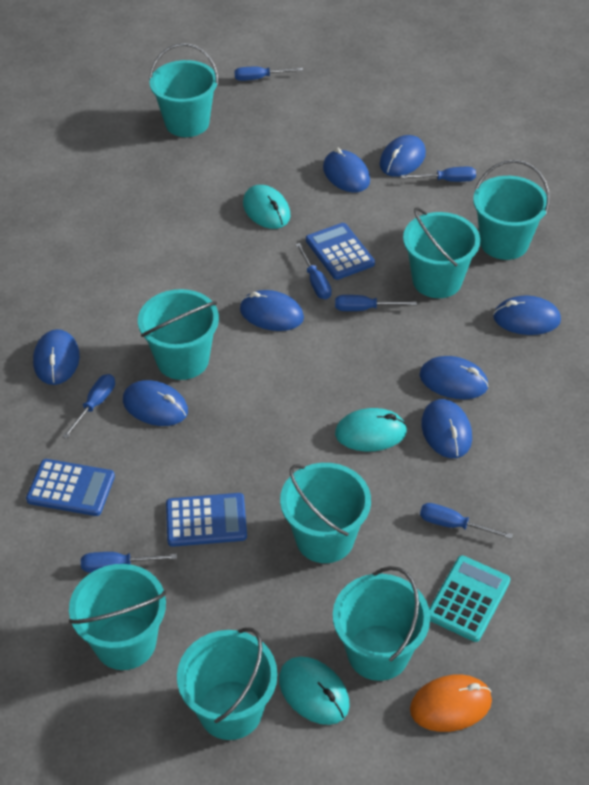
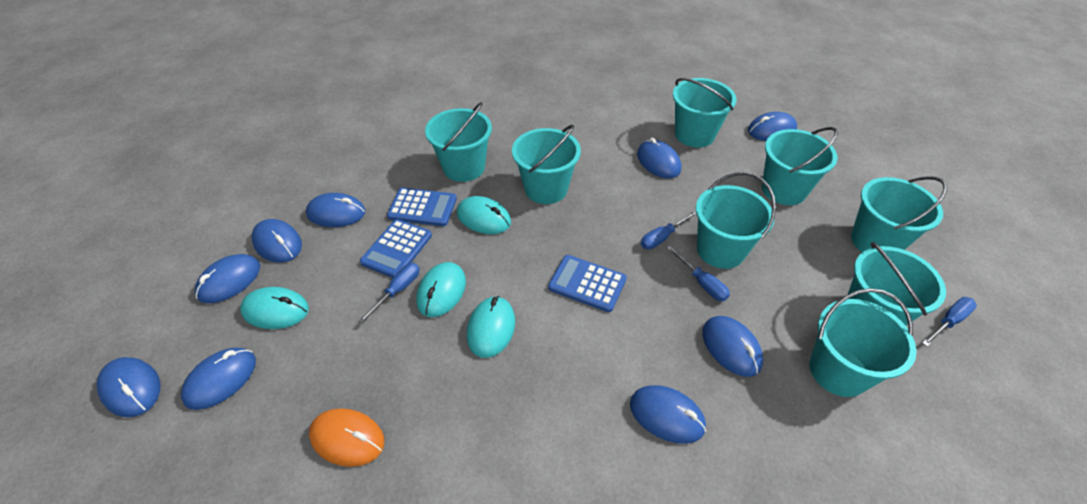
blue mouse: 8 -> 9
blue screwdriver: 7 -> 4
turquoise calculator: 1 -> 0
turquoise mouse: 3 -> 4

